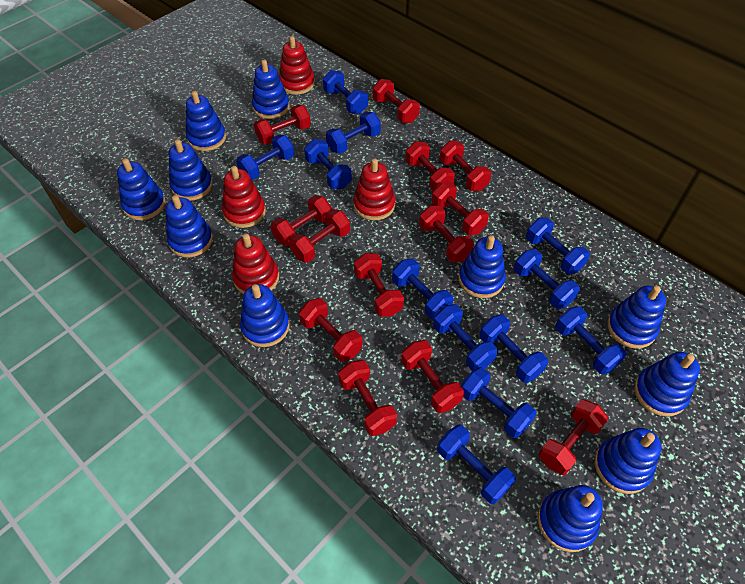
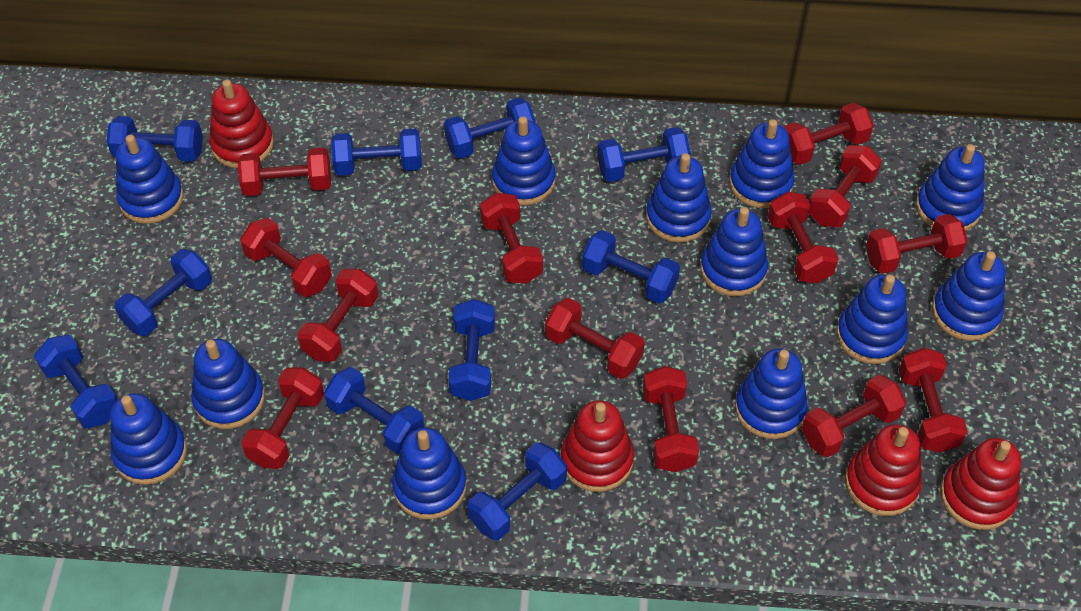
blue dumbbell: 12 -> 10
blue stacking toy: 11 -> 12

